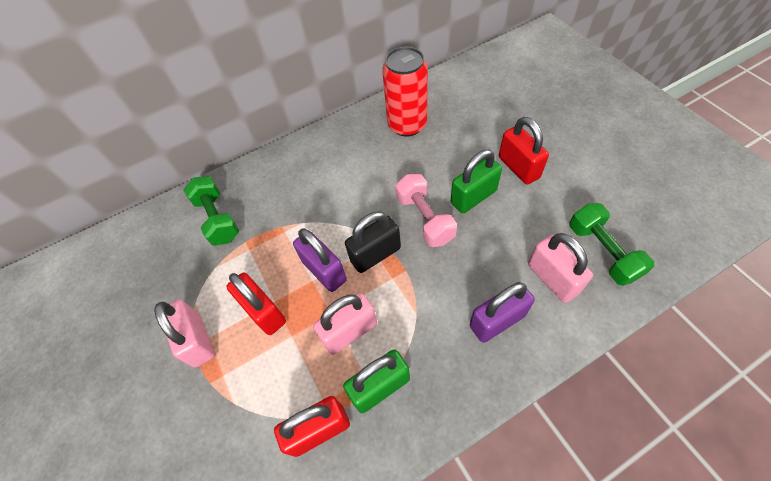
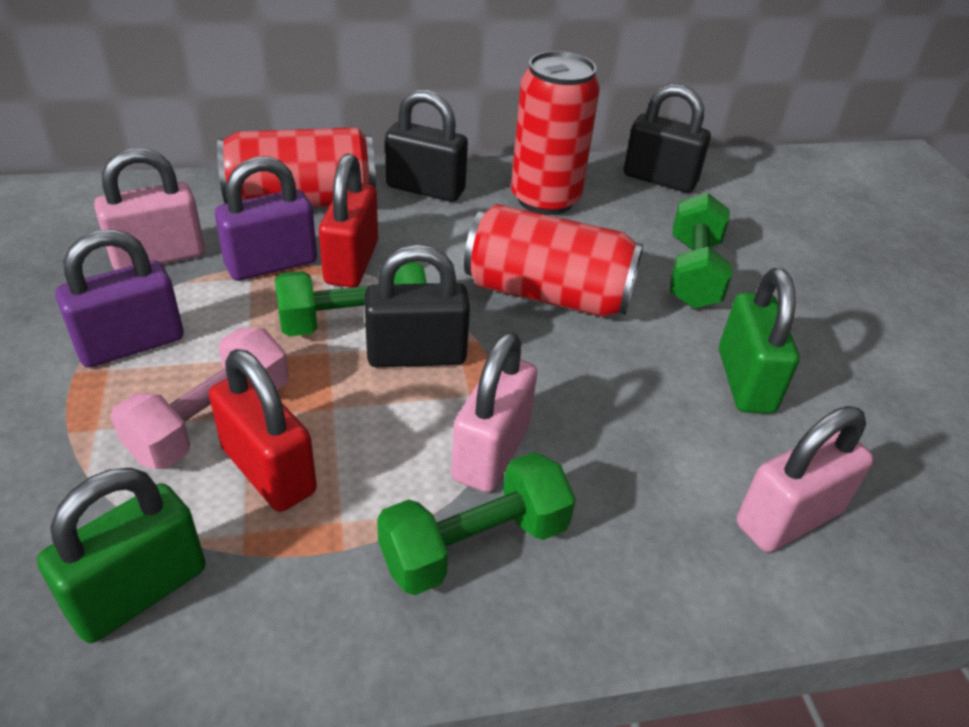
black padlock: 1 -> 3
green dumbbell: 2 -> 3
red can: 1 -> 3
red padlock: 3 -> 2

